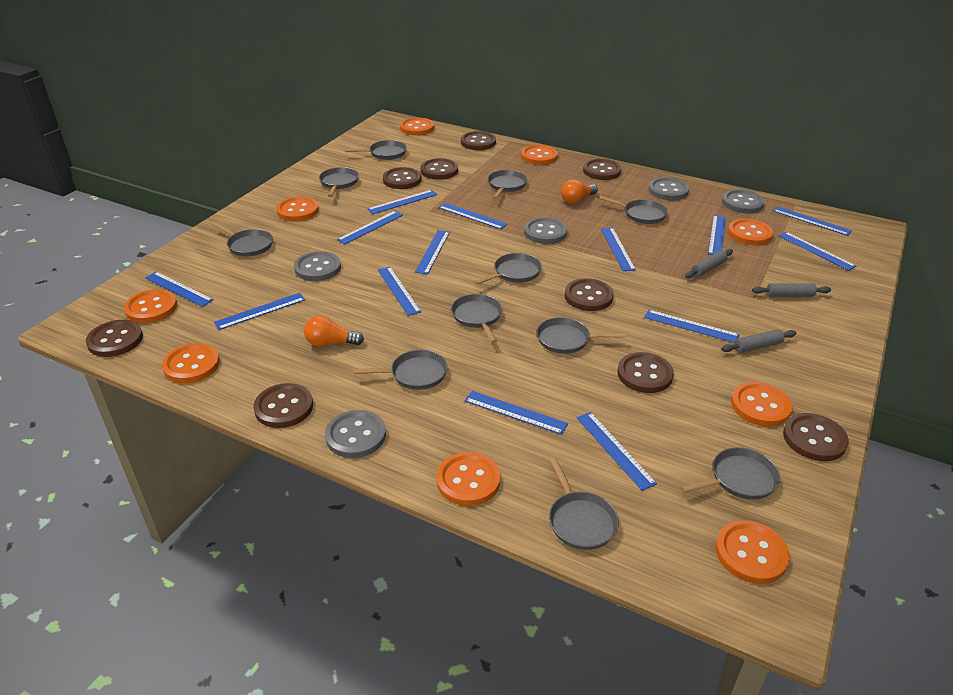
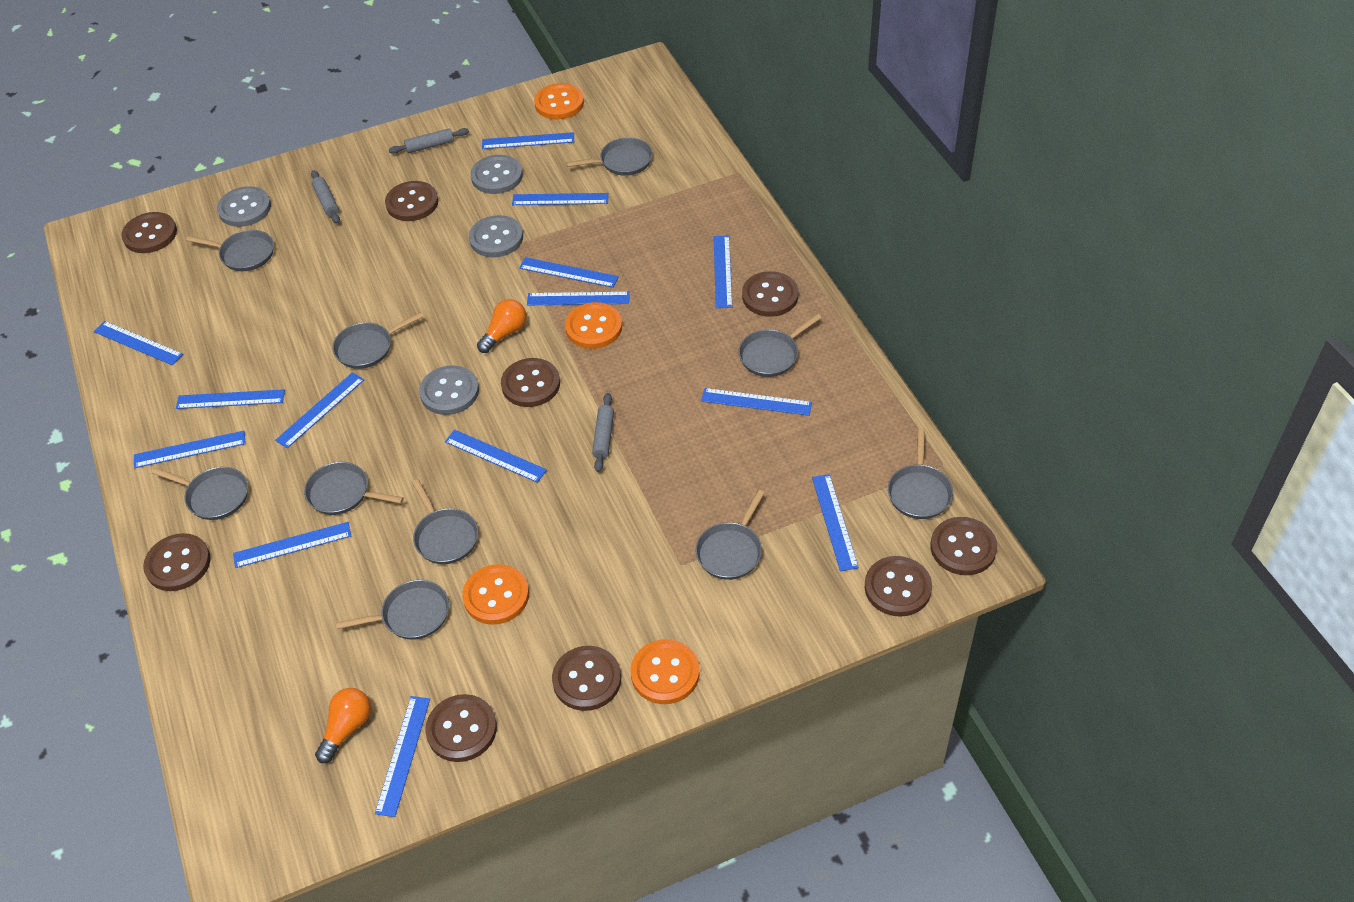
grey button: 5 -> 4
grey pan: 11 -> 10
orange button: 9 -> 4

